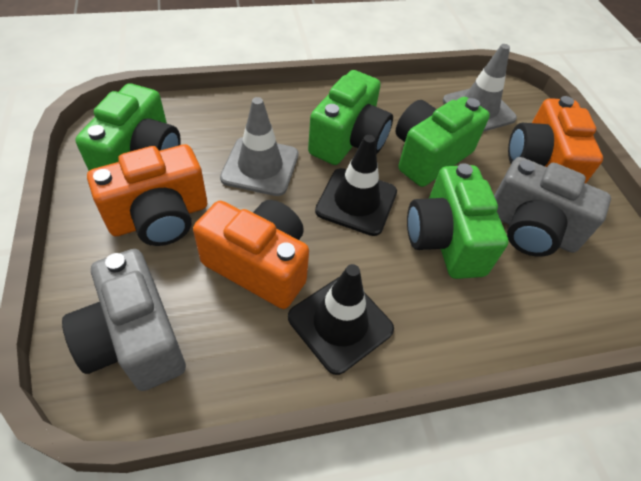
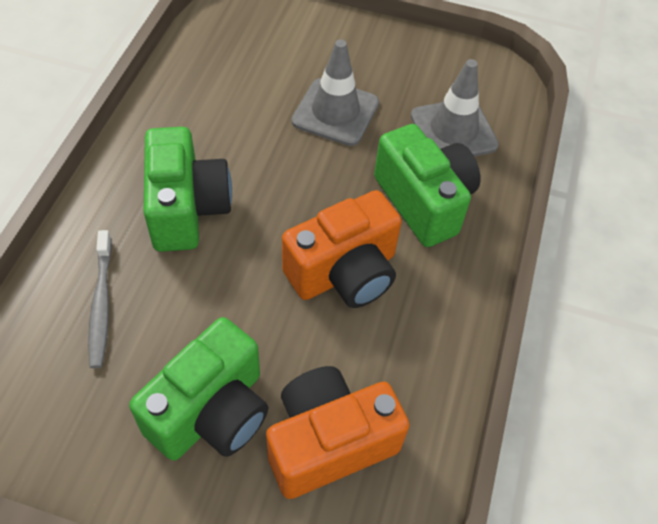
black traffic cone: 2 -> 0
green camera: 4 -> 3
grey camera: 2 -> 0
grey toothbrush: 0 -> 1
orange camera: 3 -> 2

